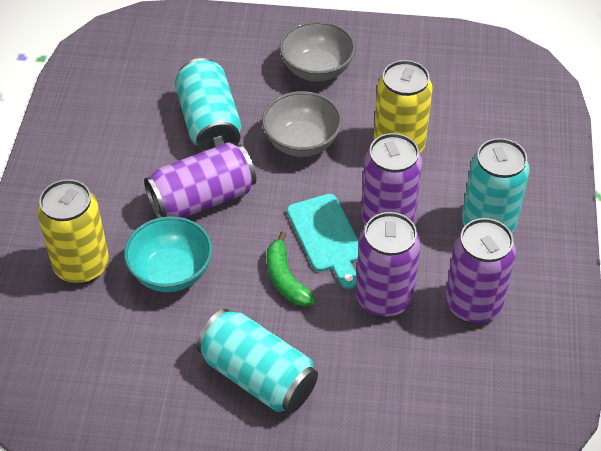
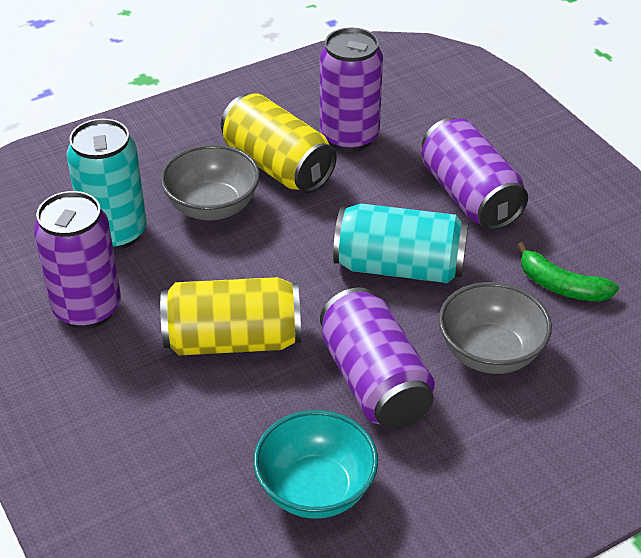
turquoise can: 3 -> 2
turquoise cutting board: 1 -> 0

